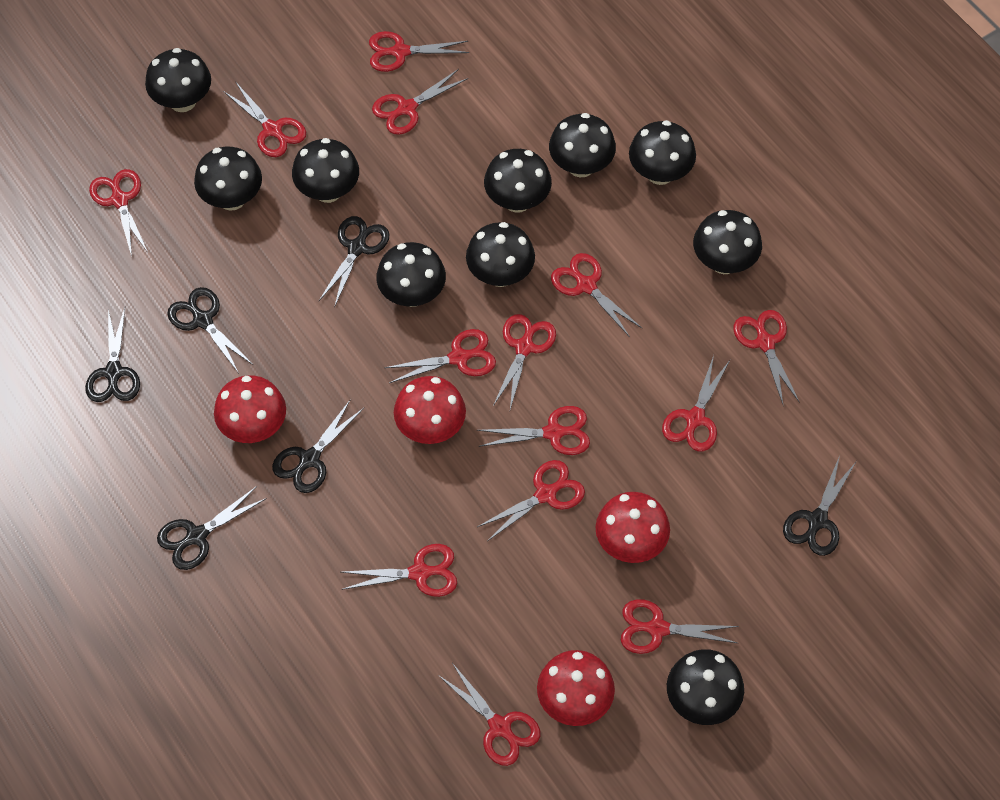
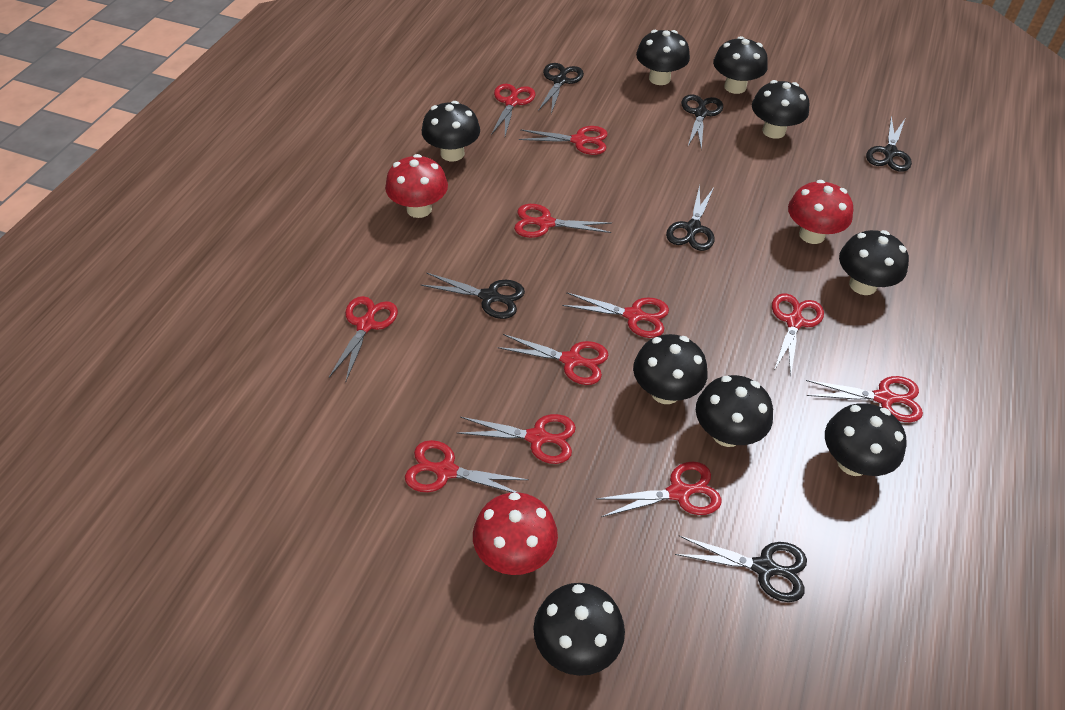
black mushroom: 10 -> 9
red mushroom: 4 -> 3
red scissors: 14 -> 11

